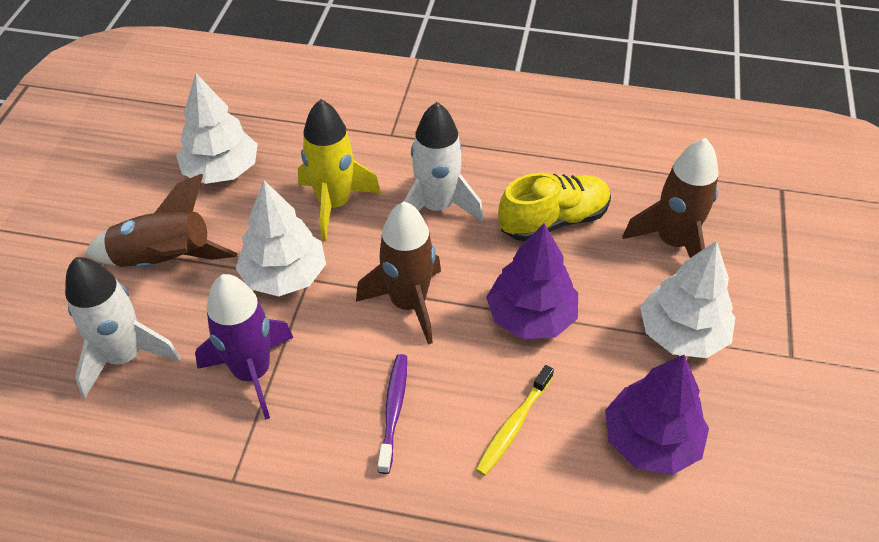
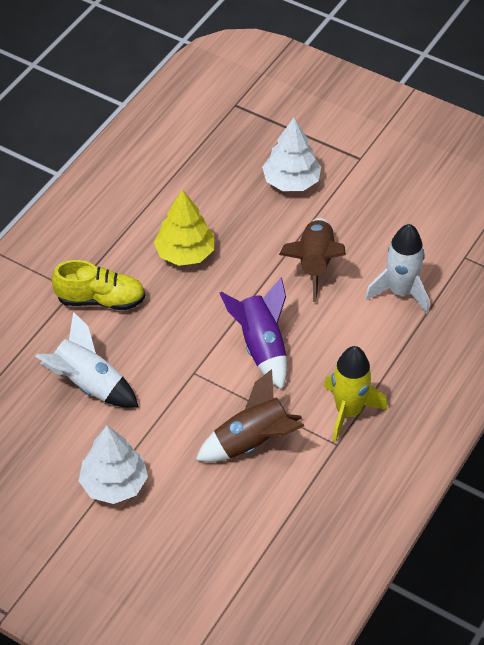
brown rocket: 3 -> 2
purple toothbrush: 1 -> 0
purple tree: 2 -> 0
white tree: 3 -> 2
yellow toothbrush: 1 -> 0
yellow tree: 0 -> 1

